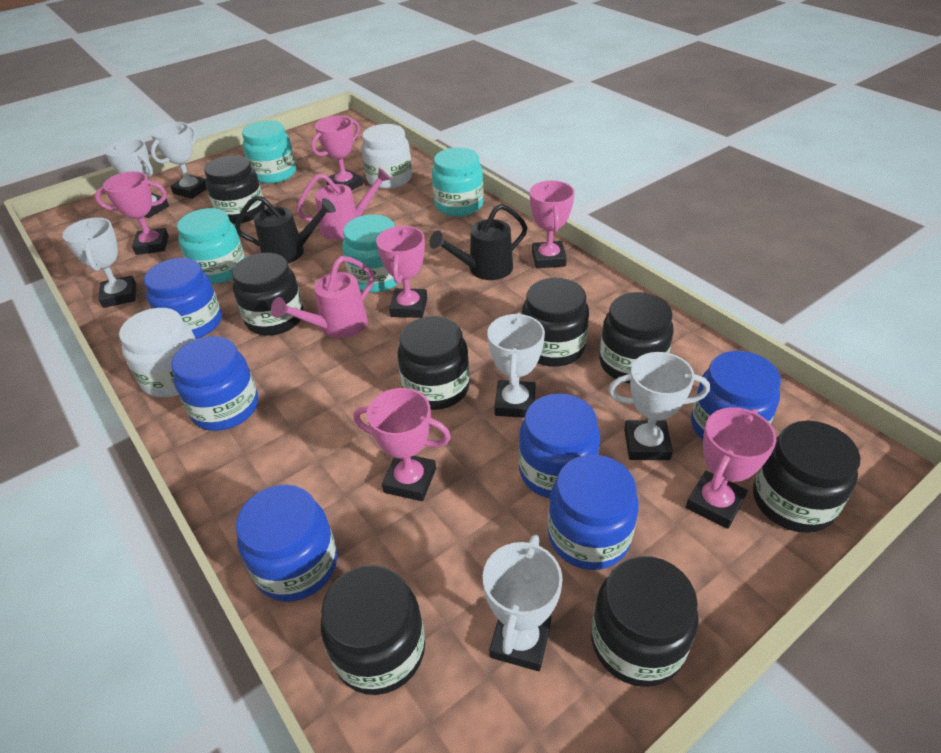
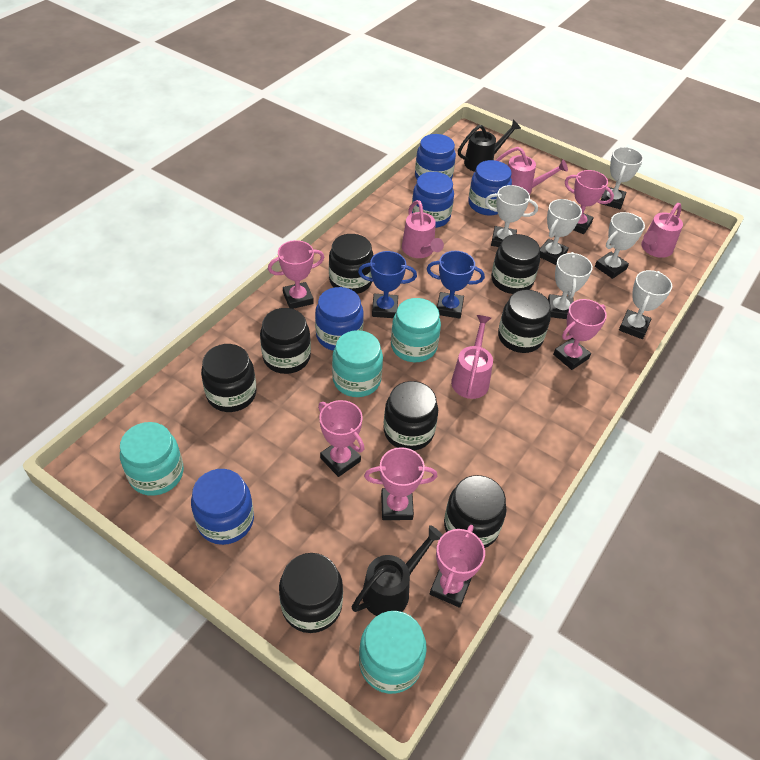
blue jar: 6 -> 5
blue trophy: 0 -> 2
pink watering can: 2 -> 4
white jar: 2 -> 0

